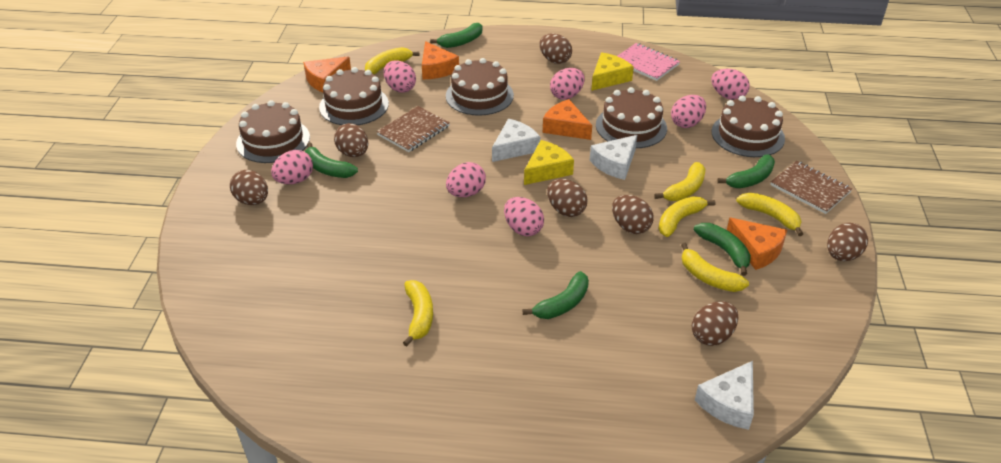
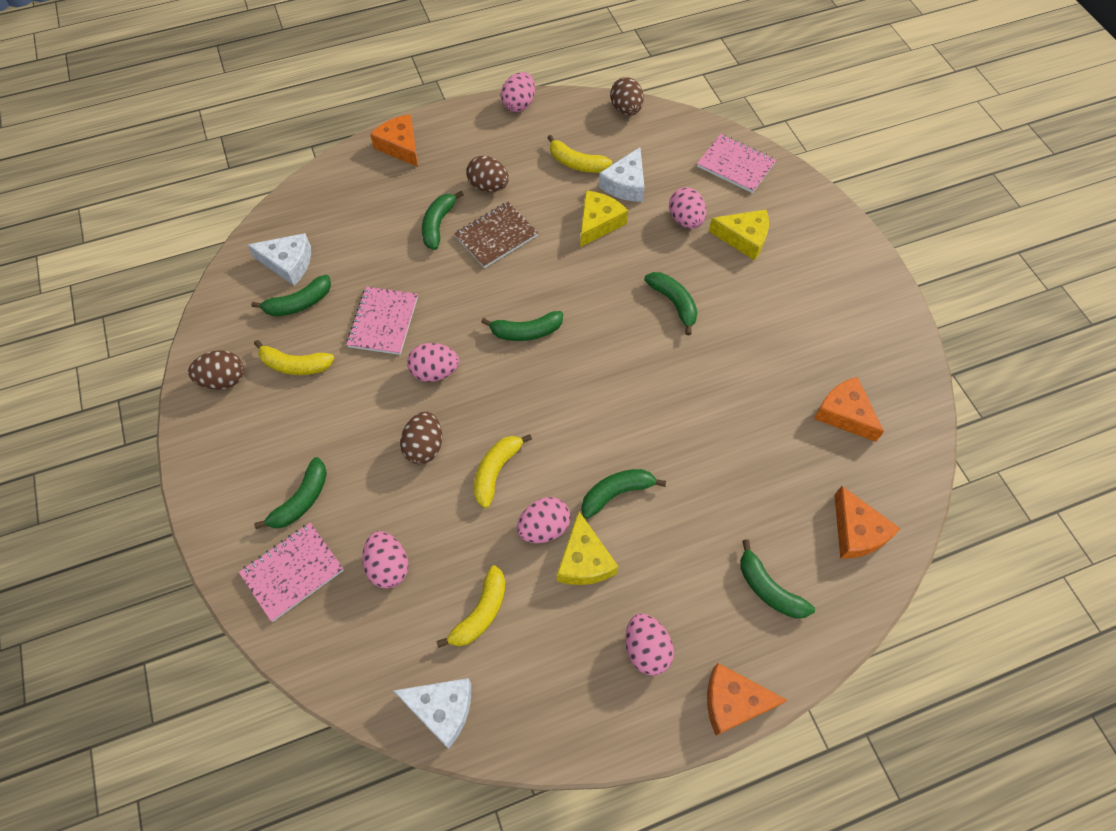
brown cake: 5 -> 0
brown egg: 7 -> 4
brown notebook: 2 -> 1
green banana: 5 -> 7
pink egg: 7 -> 6
pink notebook: 1 -> 3
yellow banana: 6 -> 4
yellow cheese: 2 -> 3

